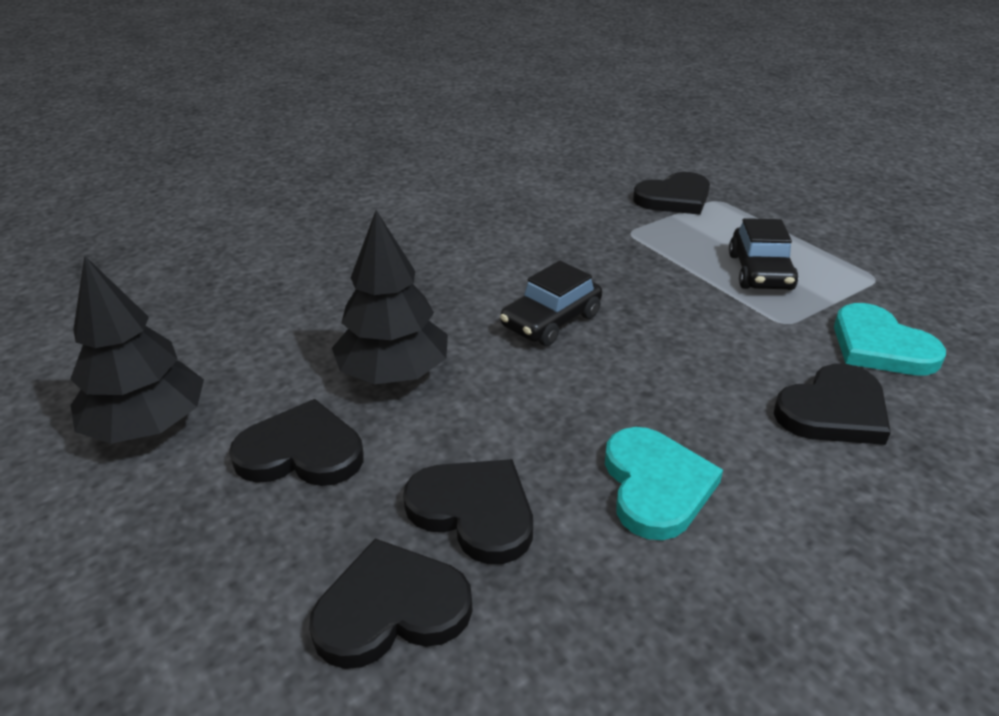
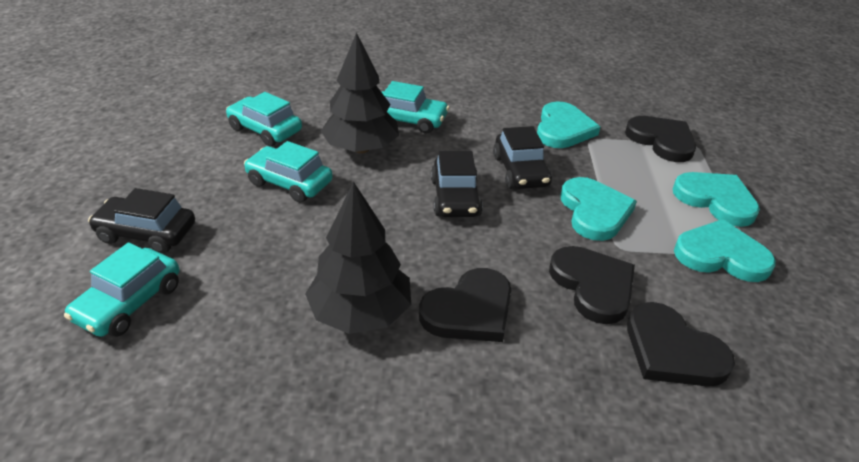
black car: 2 -> 3
black heart: 5 -> 4
turquoise car: 0 -> 4
turquoise heart: 2 -> 4

